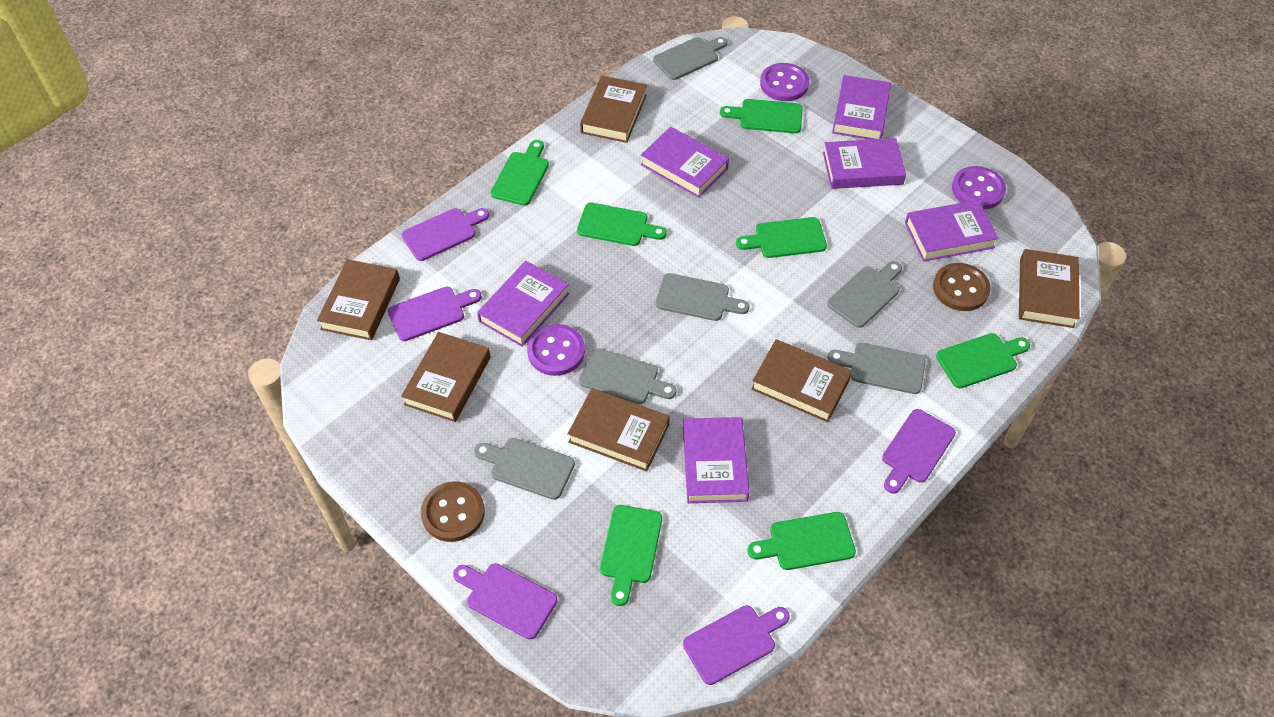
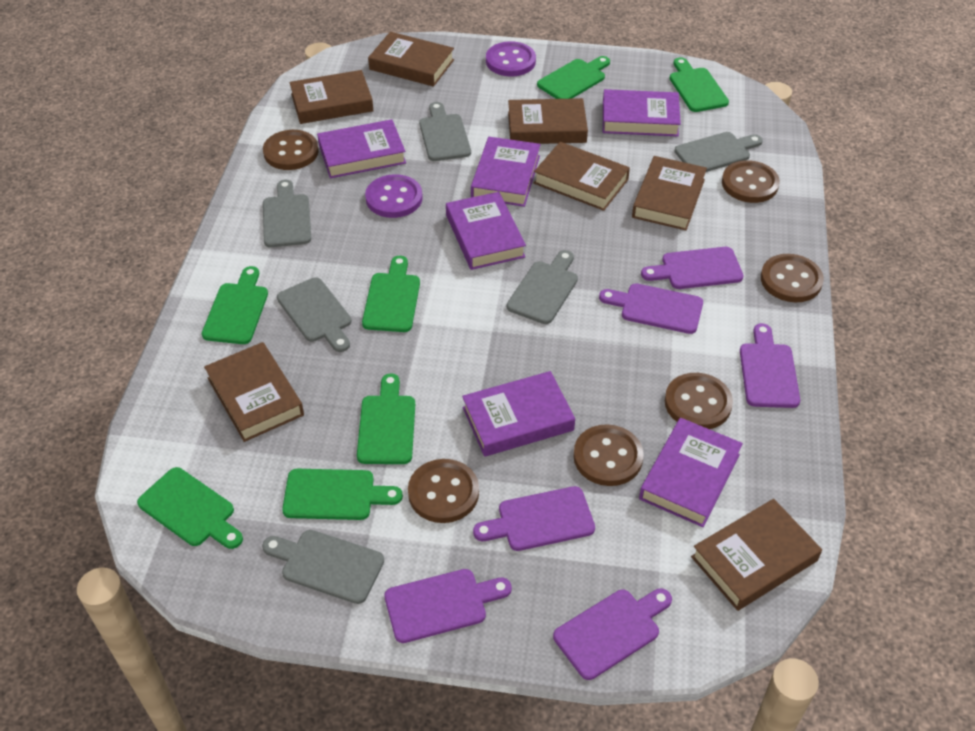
brown book: 6 -> 7
brown button: 2 -> 6
purple button: 3 -> 2
purple cutting board: 5 -> 6

